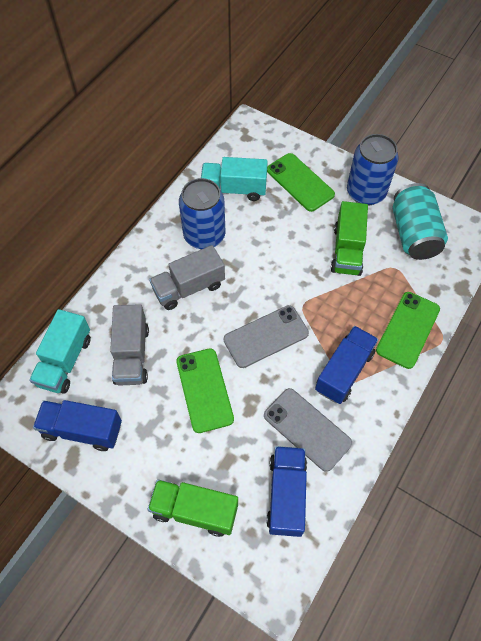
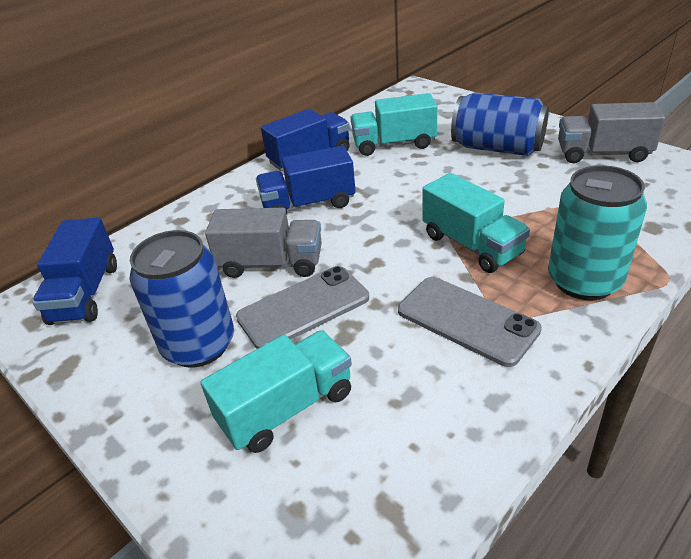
green phone: 3 -> 0
green truck: 2 -> 0
turquoise truck: 2 -> 3

